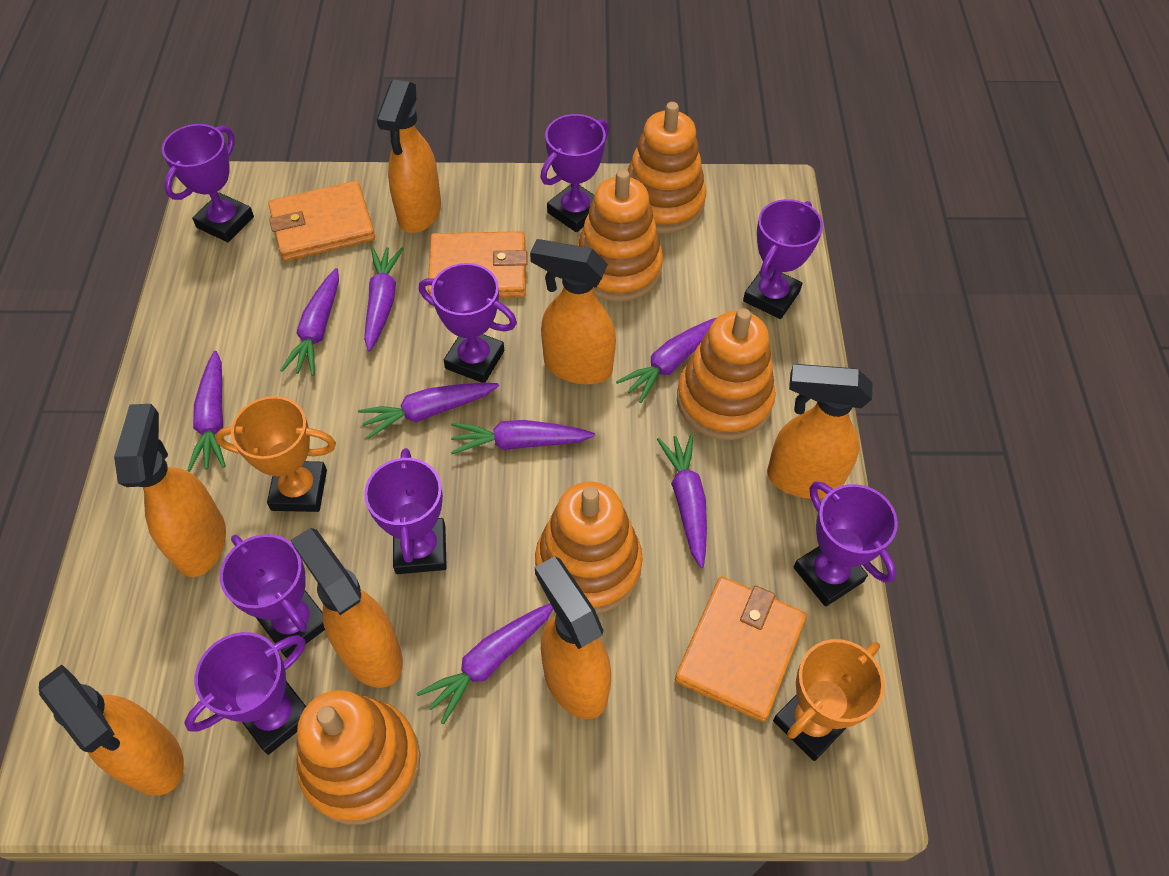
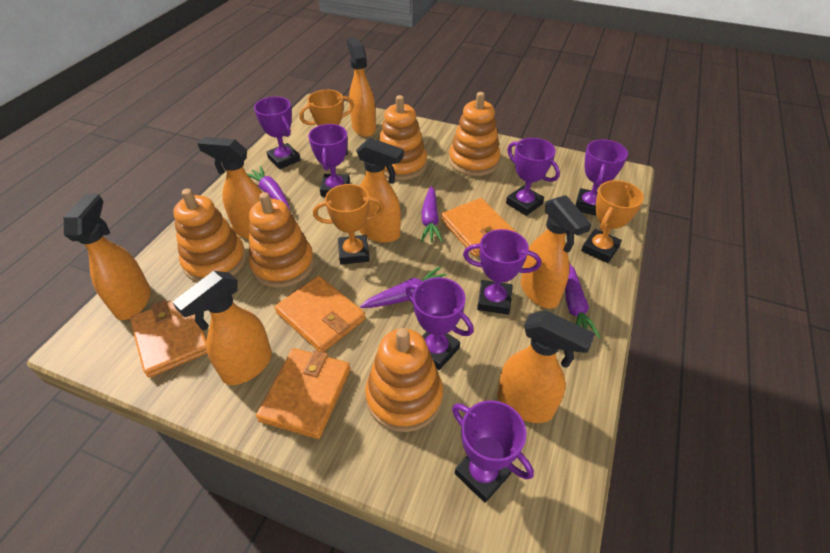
orange trophy: 2 -> 3
orange wallet: 3 -> 4
purple carrot: 8 -> 4
purple trophy: 8 -> 7

